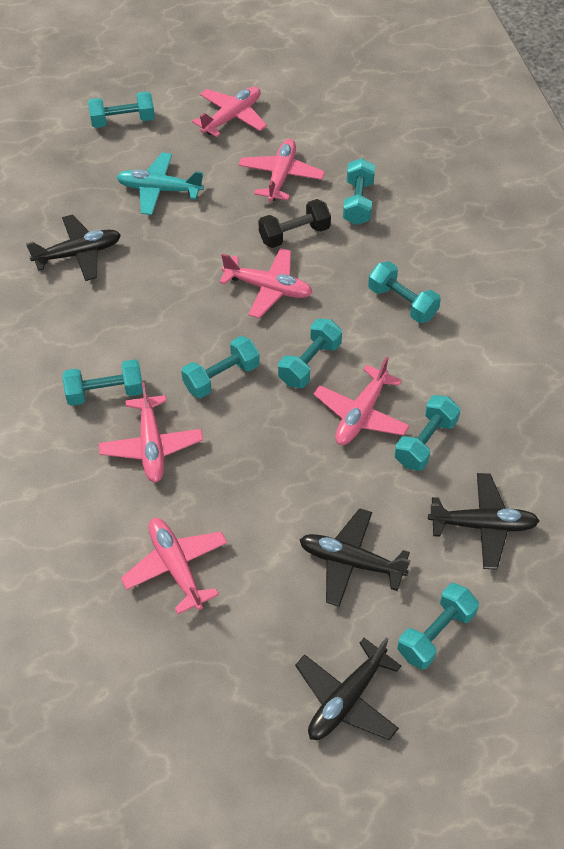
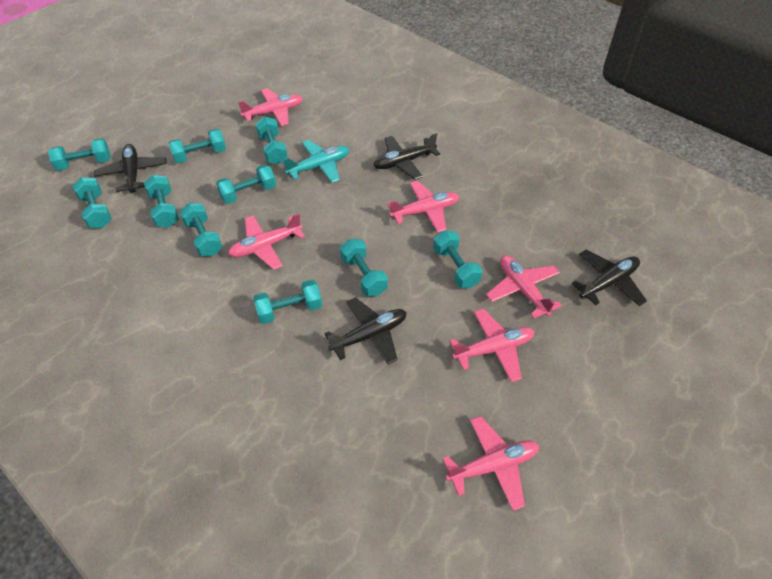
black dumbbell: 1 -> 0
turquoise dumbbell: 8 -> 10

